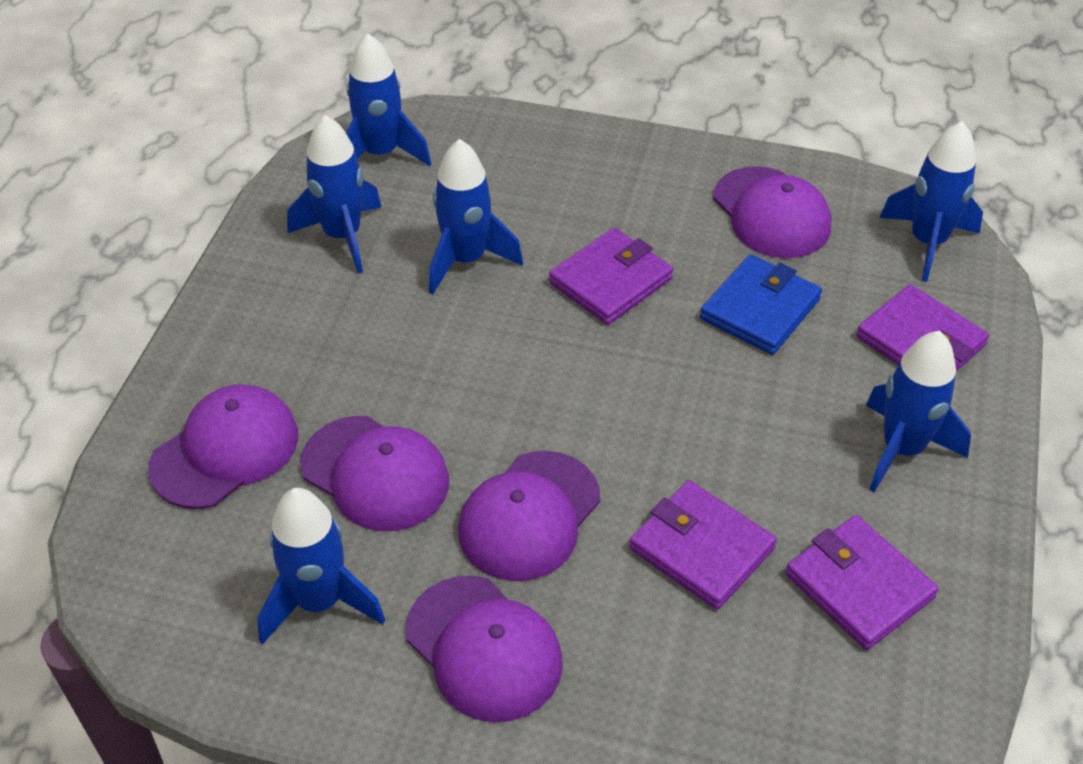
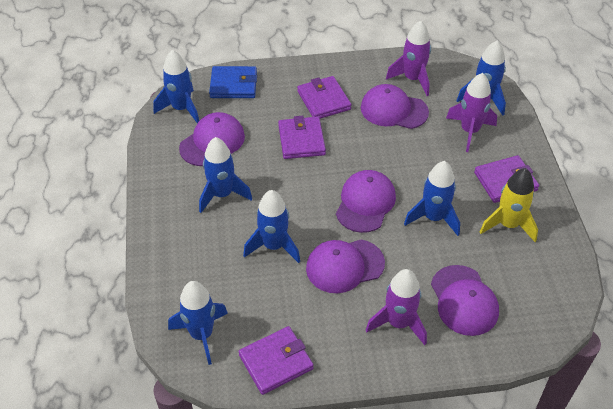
purple rocket: 0 -> 3
yellow rocket: 0 -> 1

